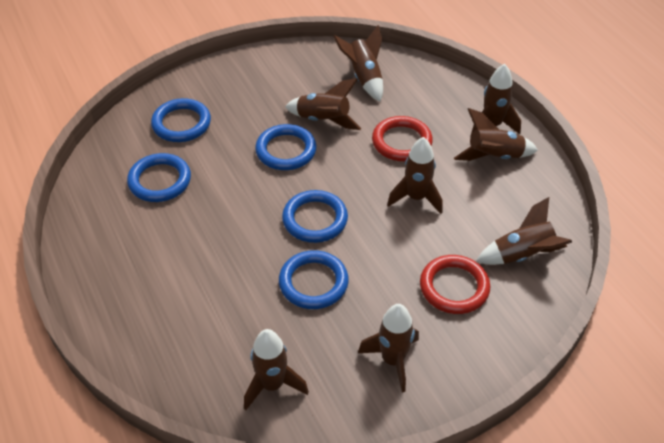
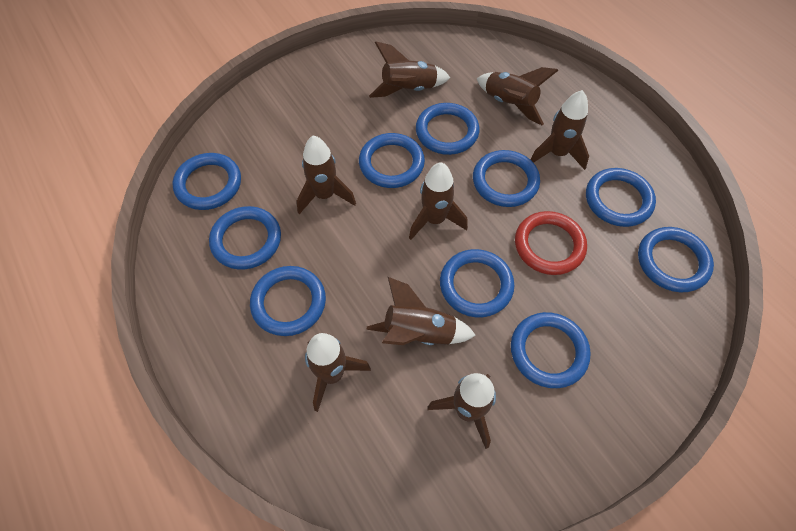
blue ring: 5 -> 10
red ring: 2 -> 1

